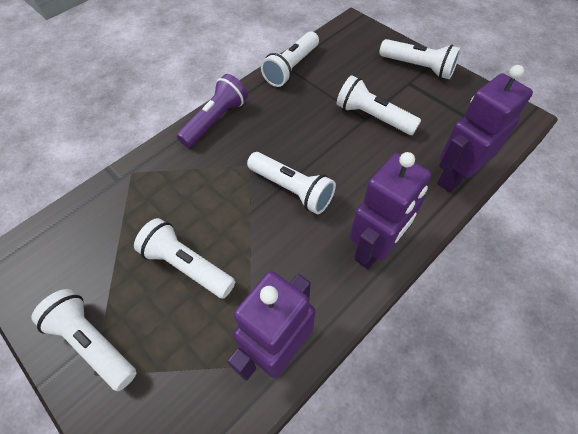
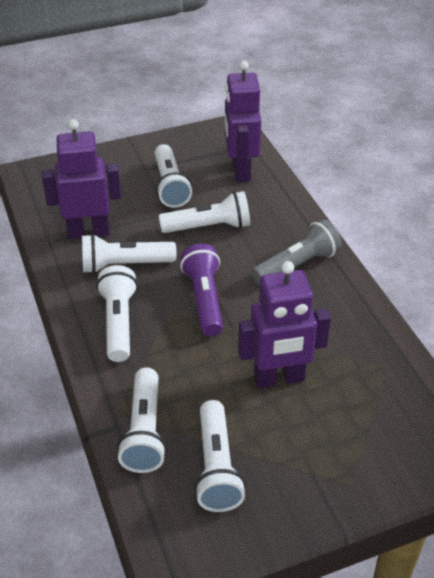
grey flashlight: 0 -> 1

